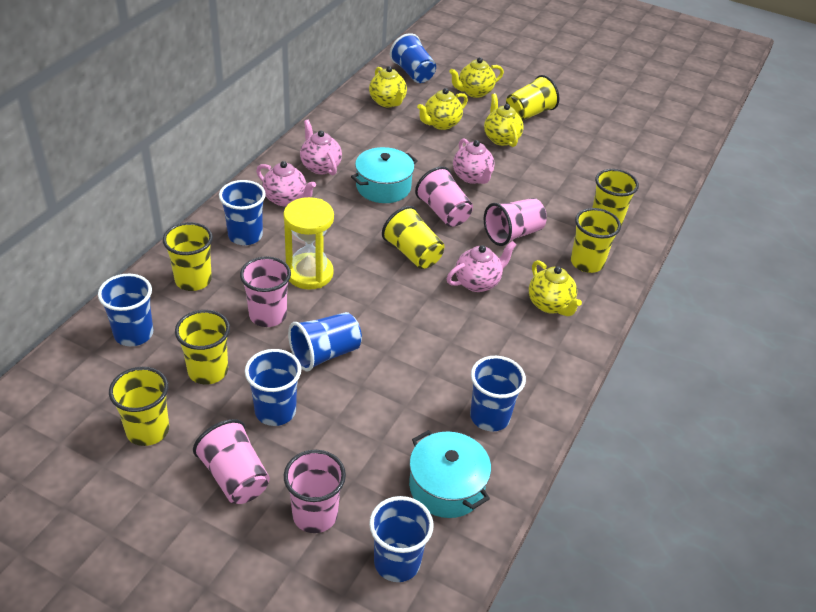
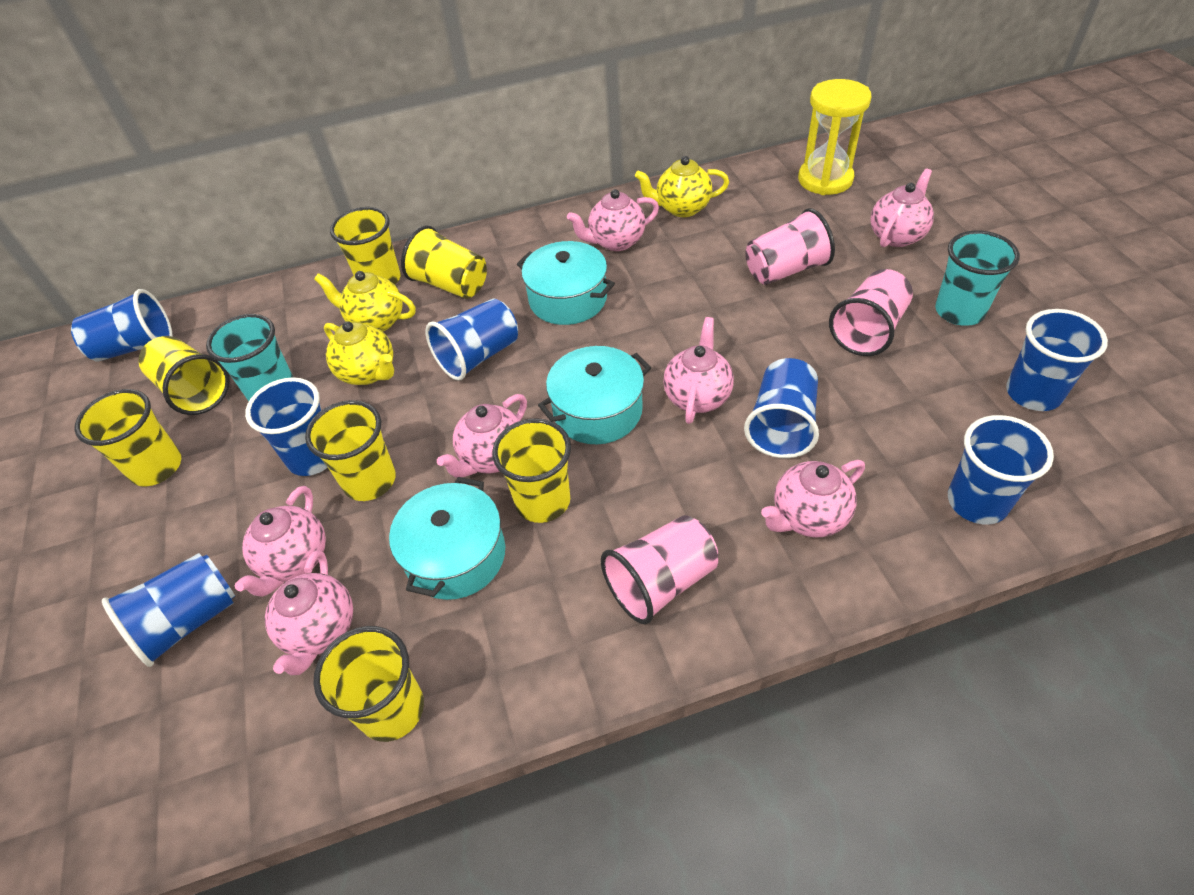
pink cup: 5 -> 3
pink teapot: 4 -> 7
turquoise cup: 0 -> 2
turquoise pot: 2 -> 3
yellow teapot: 5 -> 3

